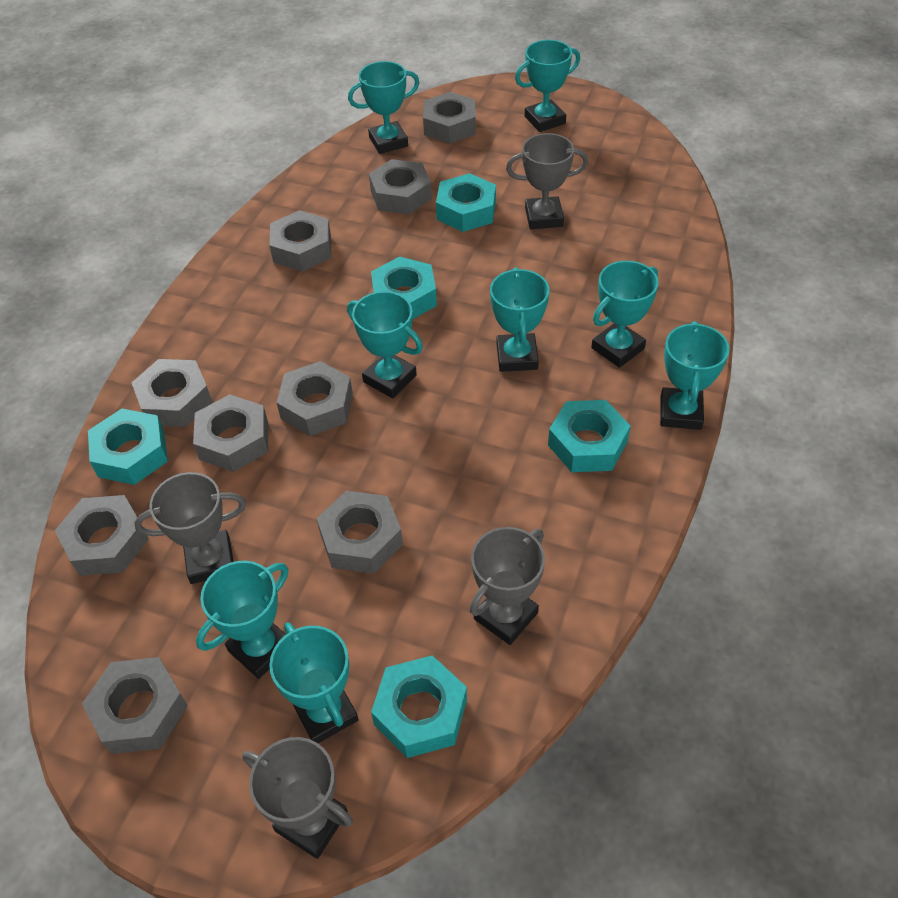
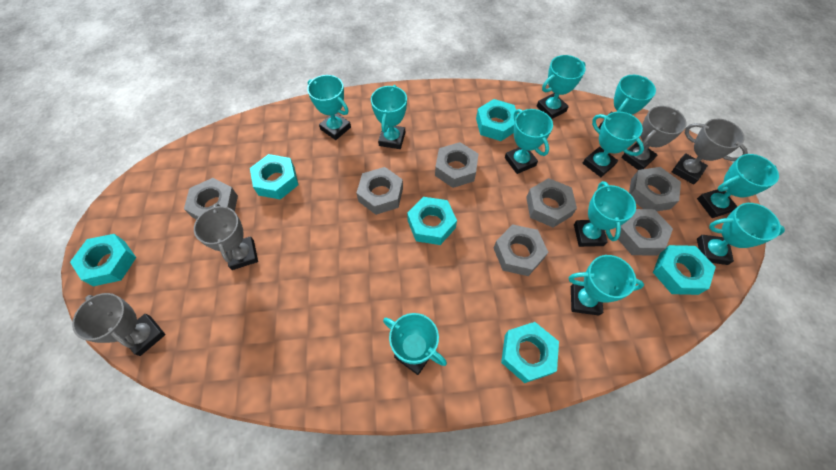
grey nut: 9 -> 7
turquoise nut: 5 -> 6
turquoise trophy: 8 -> 11

